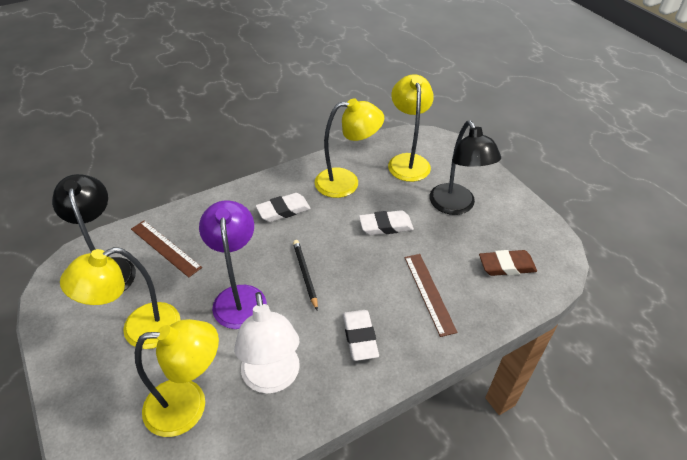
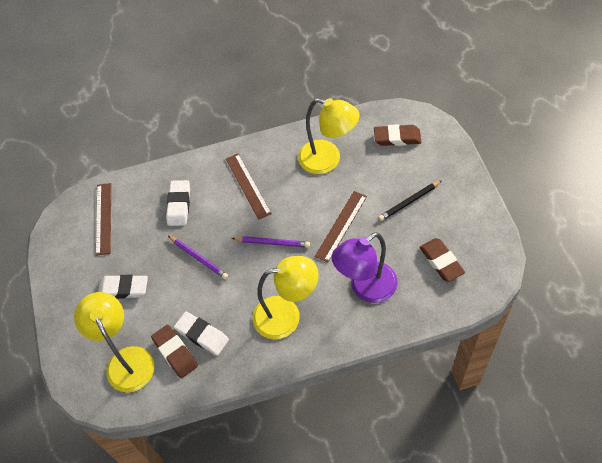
black lamp: 2 -> 0
brown eraser: 1 -> 3
brown ruler: 2 -> 3
purple pencil: 0 -> 2
white lamp: 1 -> 0
yellow lamp: 4 -> 3

